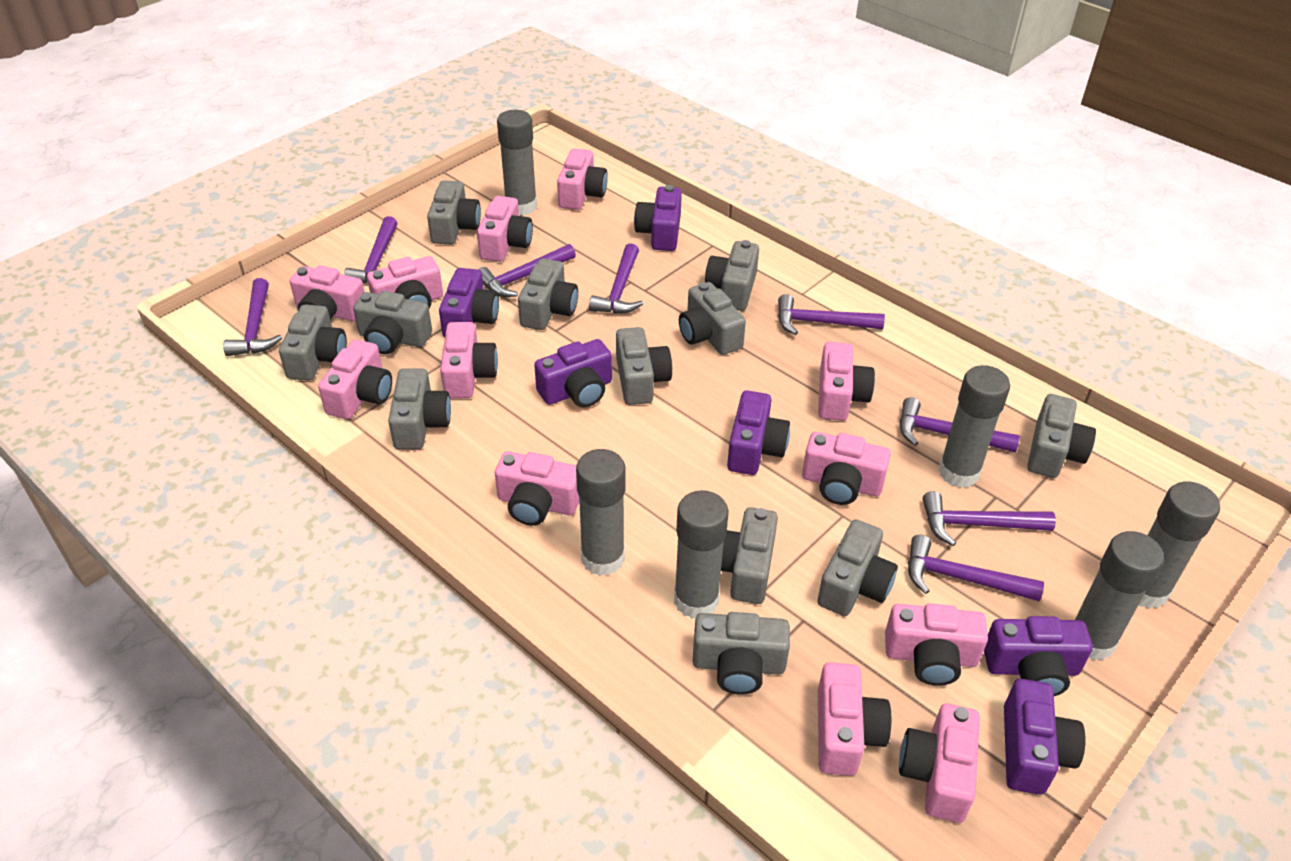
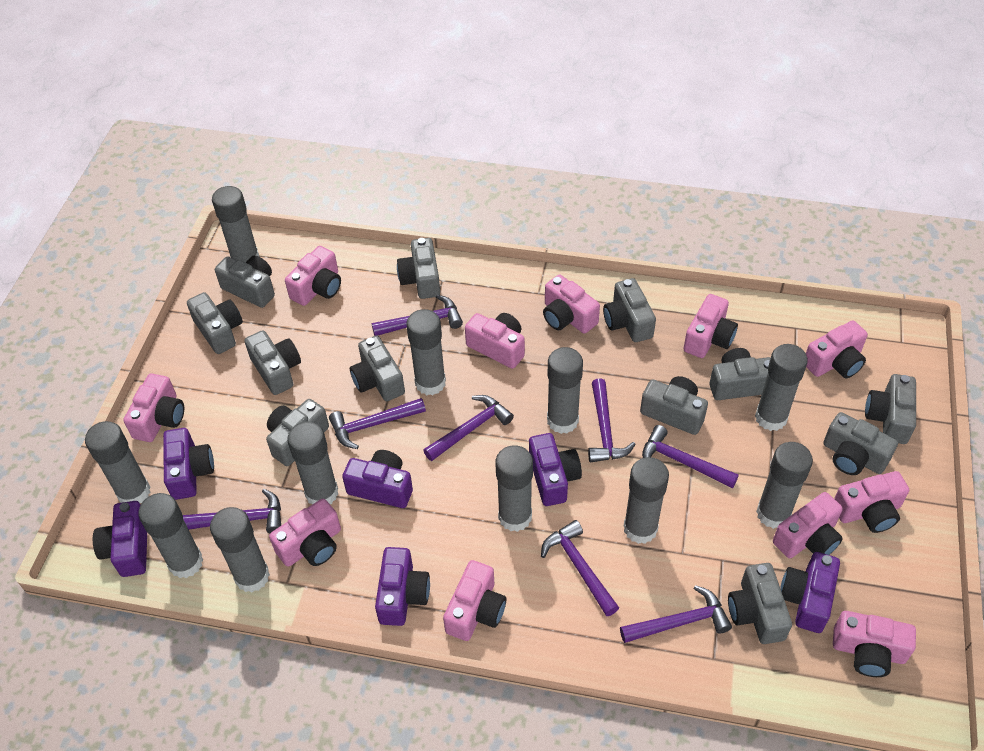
grey glue stick: 6 -> 11
pink camera: 12 -> 11

